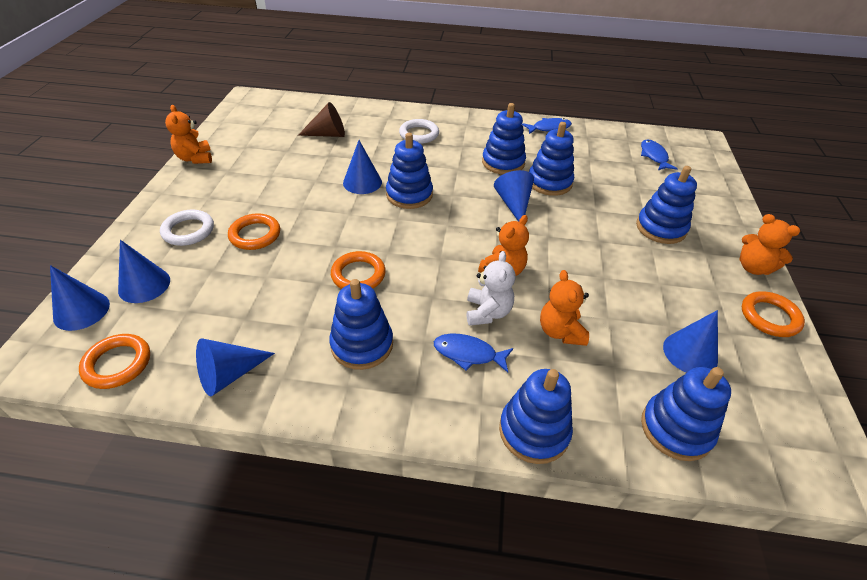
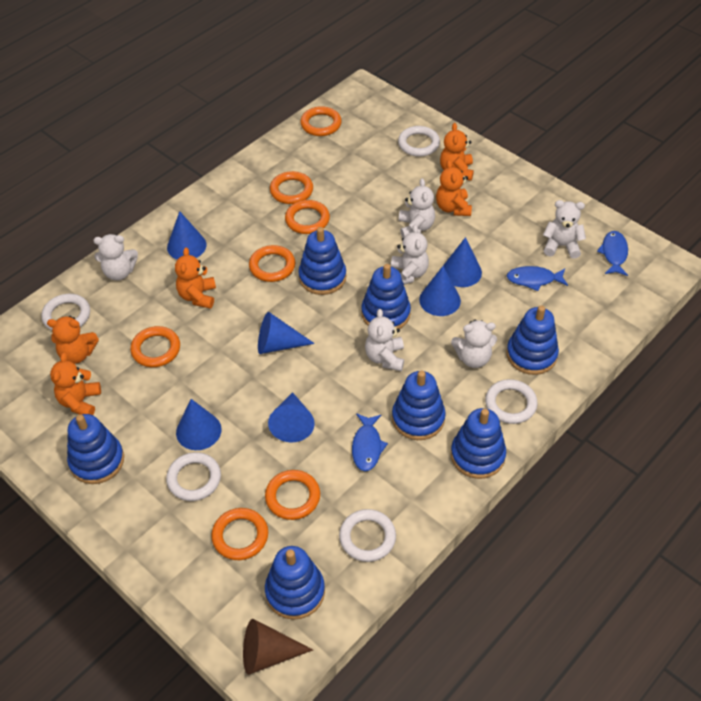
orange ring: 4 -> 7
orange teddy bear: 4 -> 5
white ring: 2 -> 5
white teddy bear: 1 -> 6

